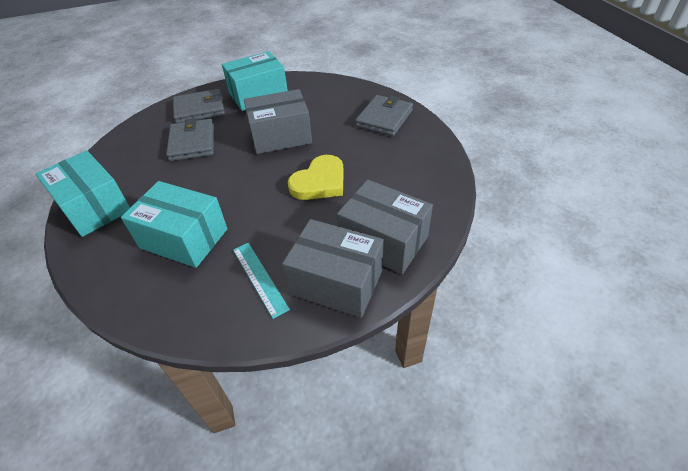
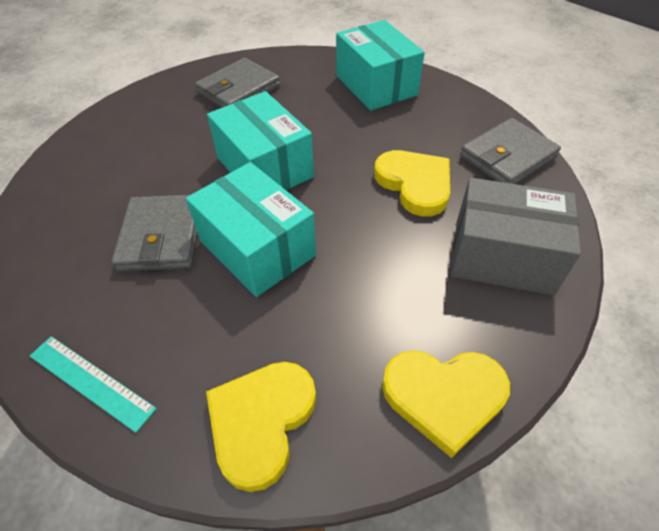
grey box: 3 -> 1
yellow heart: 1 -> 3

